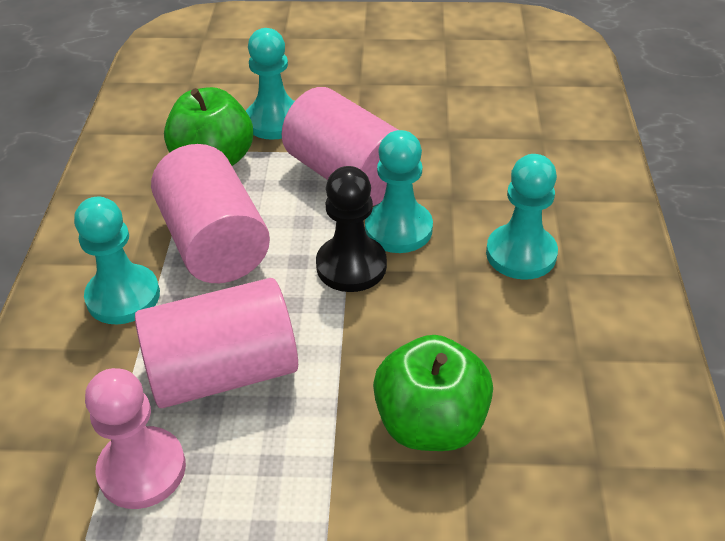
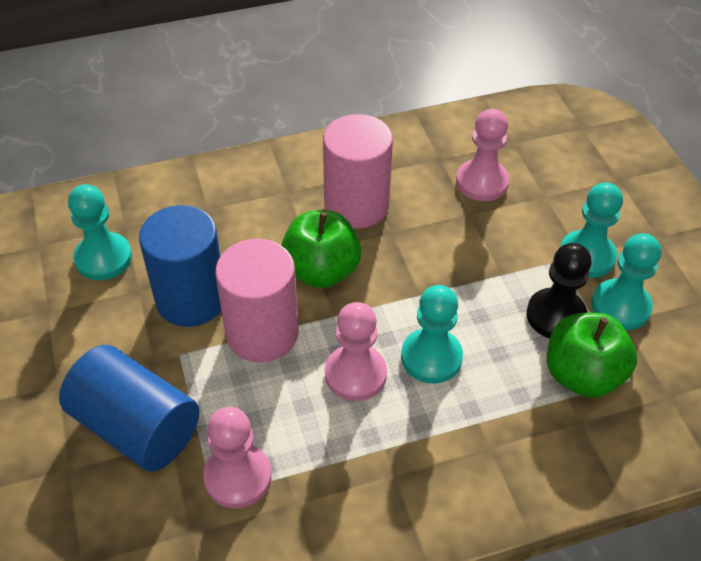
blue cylinder: 0 -> 2
pink cylinder: 3 -> 2
pink pawn: 1 -> 3

